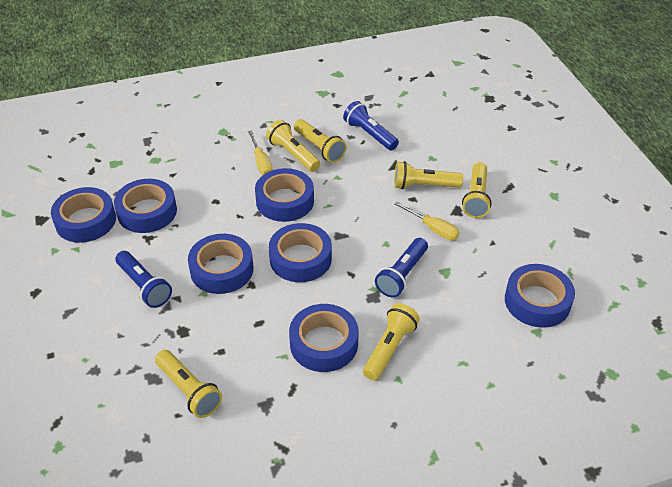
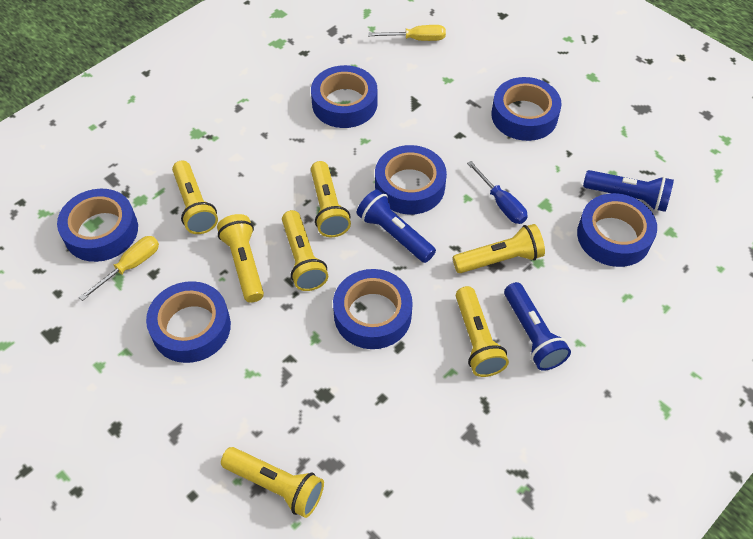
blue screwdriver: 0 -> 1
yellow flashlight: 6 -> 7

